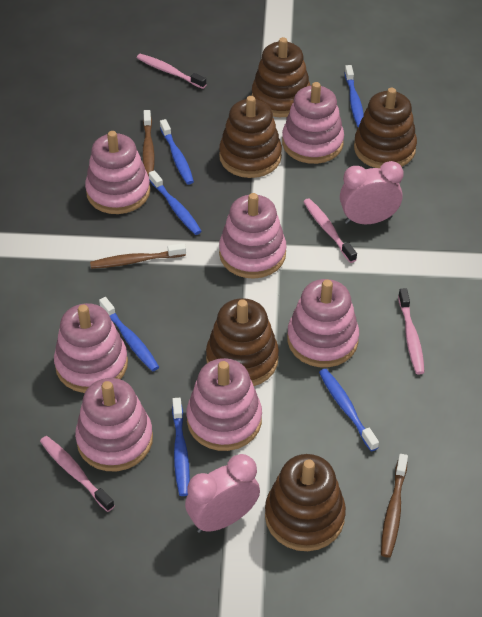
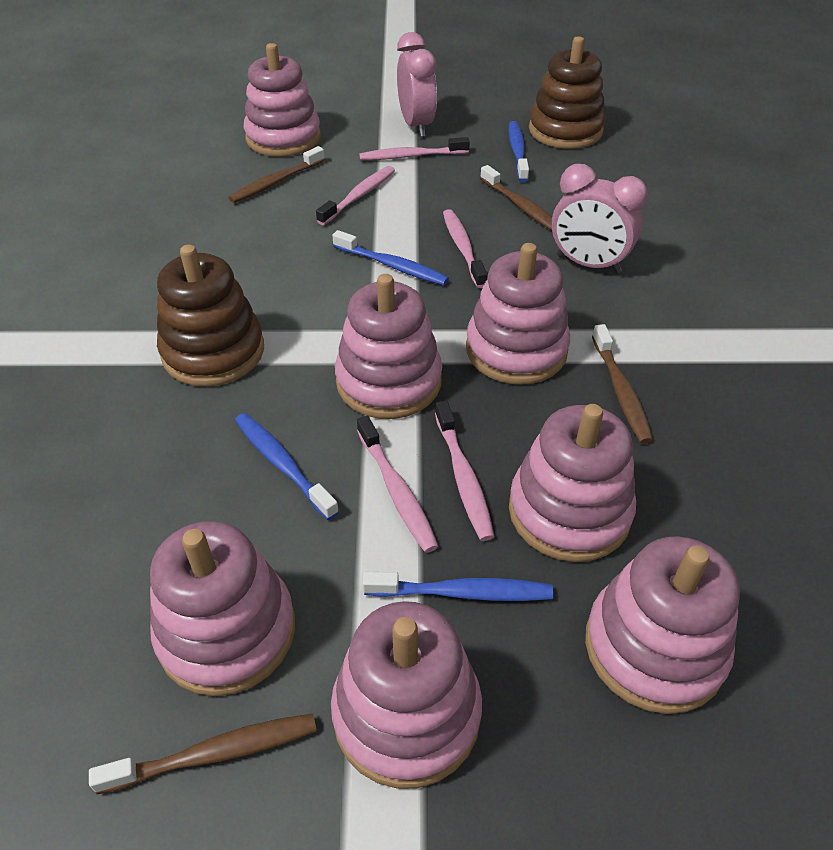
blue toothbrush: 6 -> 4
brown stacking toy: 5 -> 2
brown toothbrush: 3 -> 4
pink toothbrush: 4 -> 5

